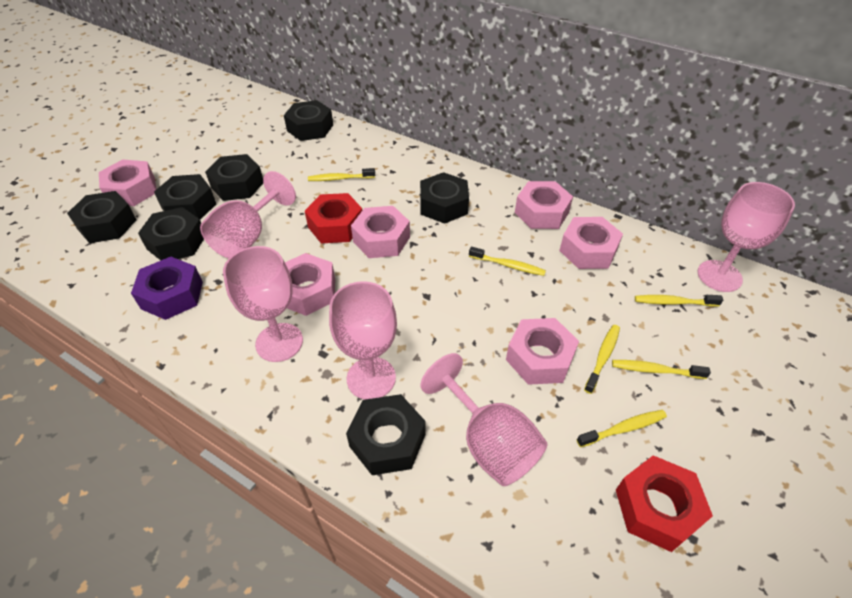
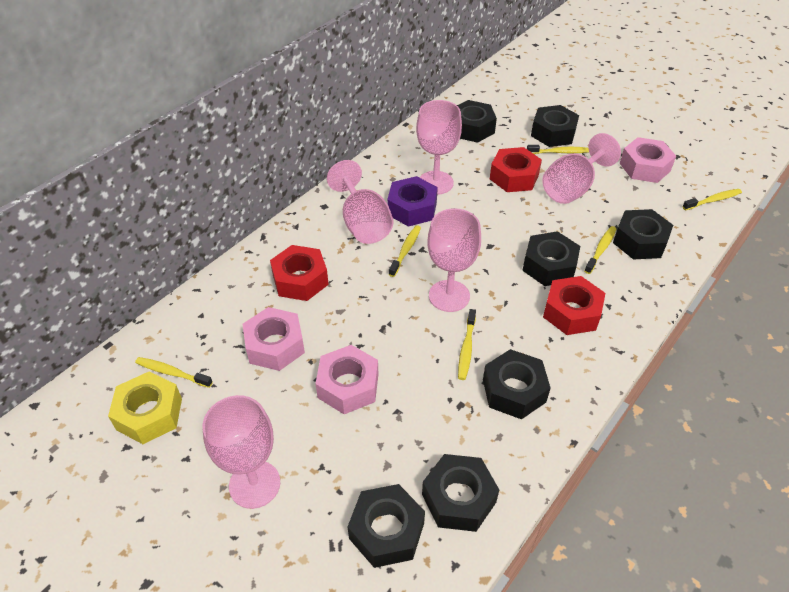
pink nut: 6 -> 3
red nut: 2 -> 3
yellow nut: 0 -> 1

